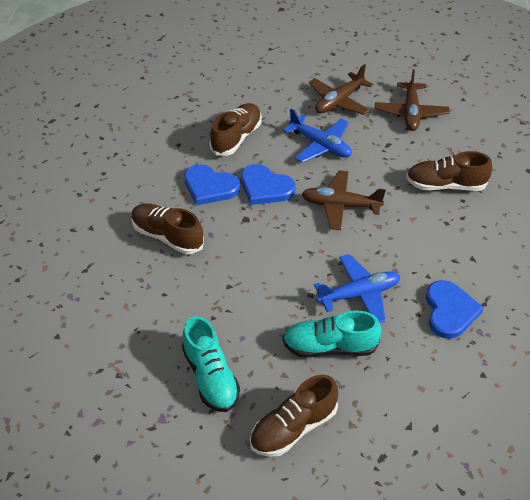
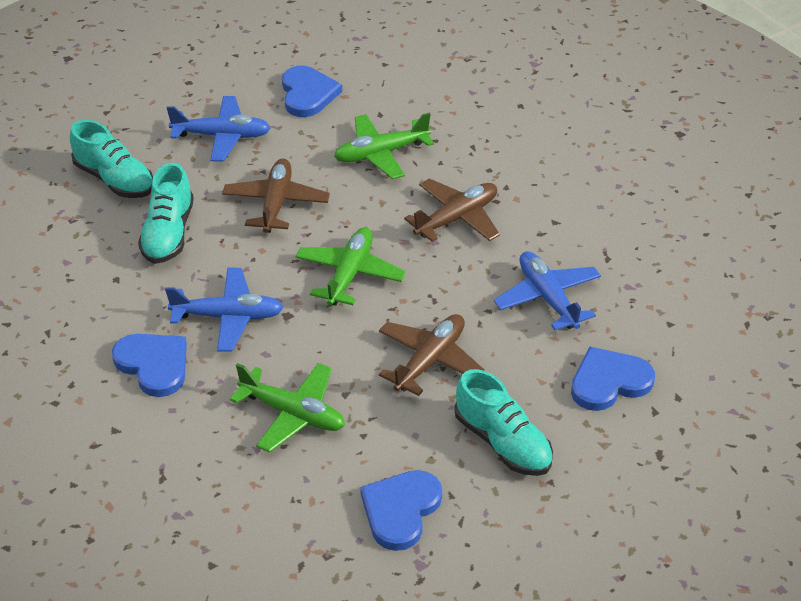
blue heart: 3 -> 4
blue plane: 2 -> 3
brown shoe: 4 -> 0
green plane: 0 -> 3
turquoise shoe: 2 -> 3

